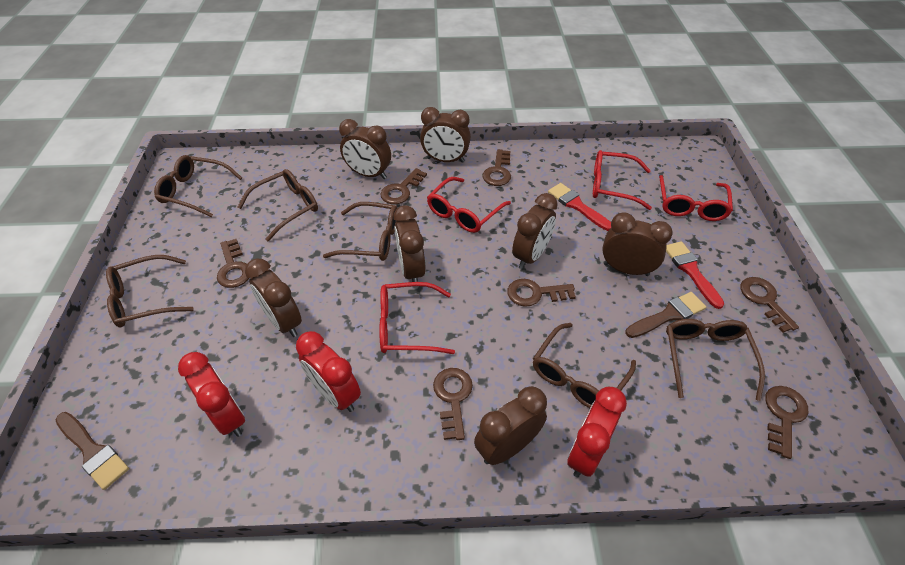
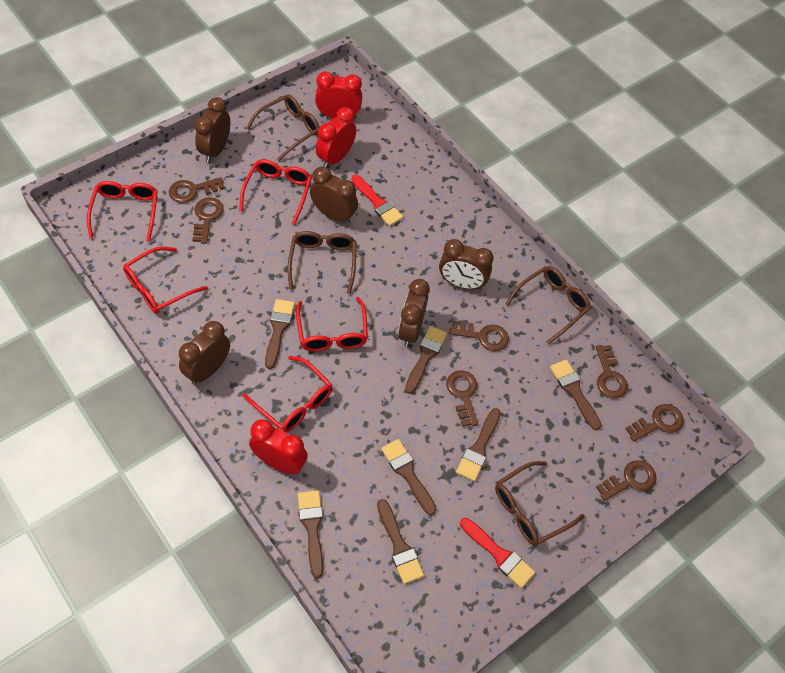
brown brush: 2 -> 7
brown clock: 7 -> 5
brown glasses: 6 -> 4
red glasses: 4 -> 5

